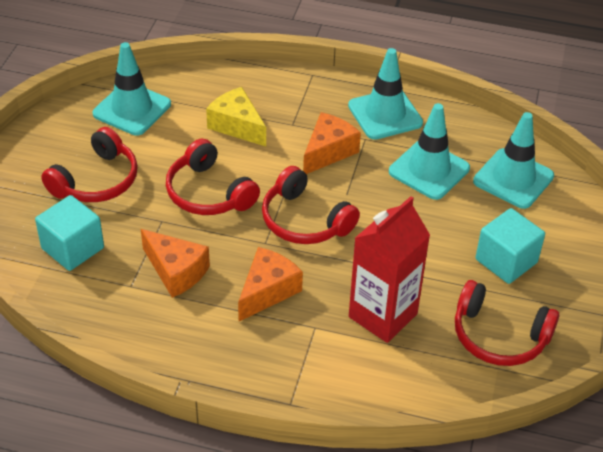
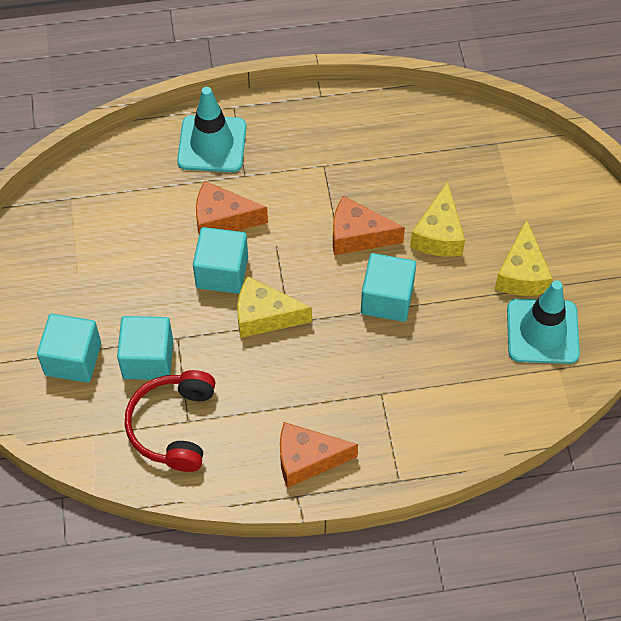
red carton: 1 -> 0
red headphones: 4 -> 1
turquoise cube: 2 -> 4
turquoise traffic cone: 4 -> 2
yellow cheese: 1 -> 3

